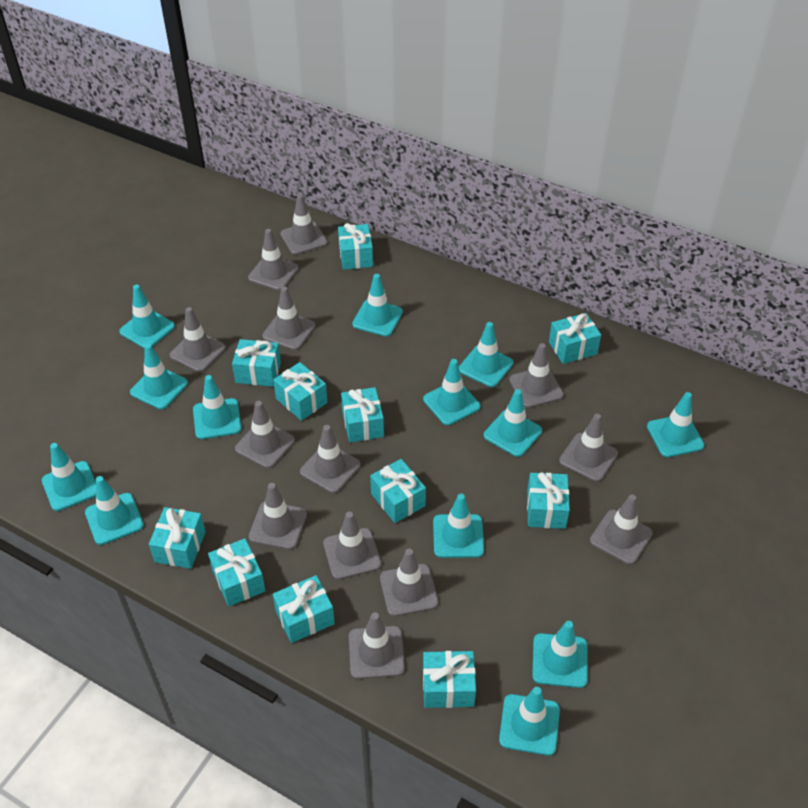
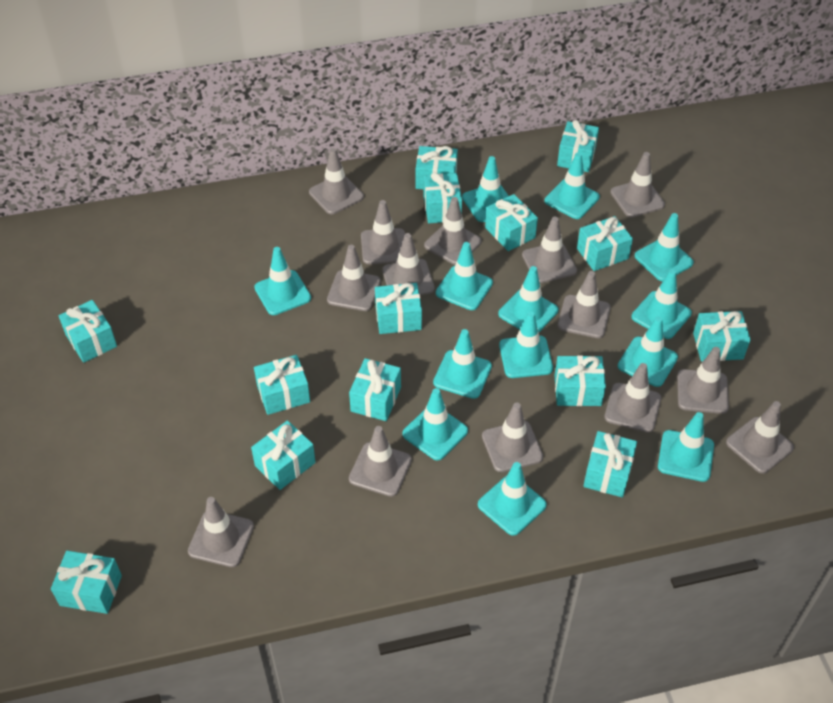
grey traffic cone: 13 -> 14
turquoise gift: 11 -> 14

